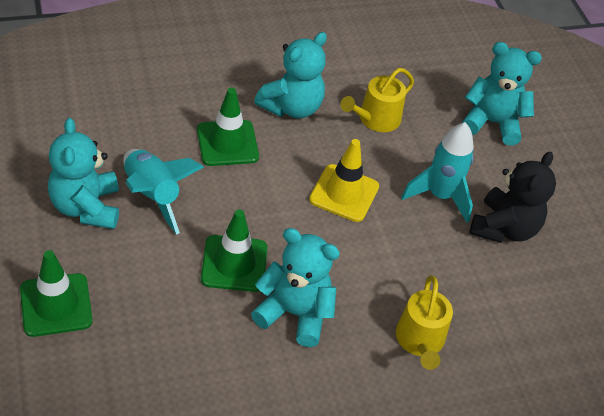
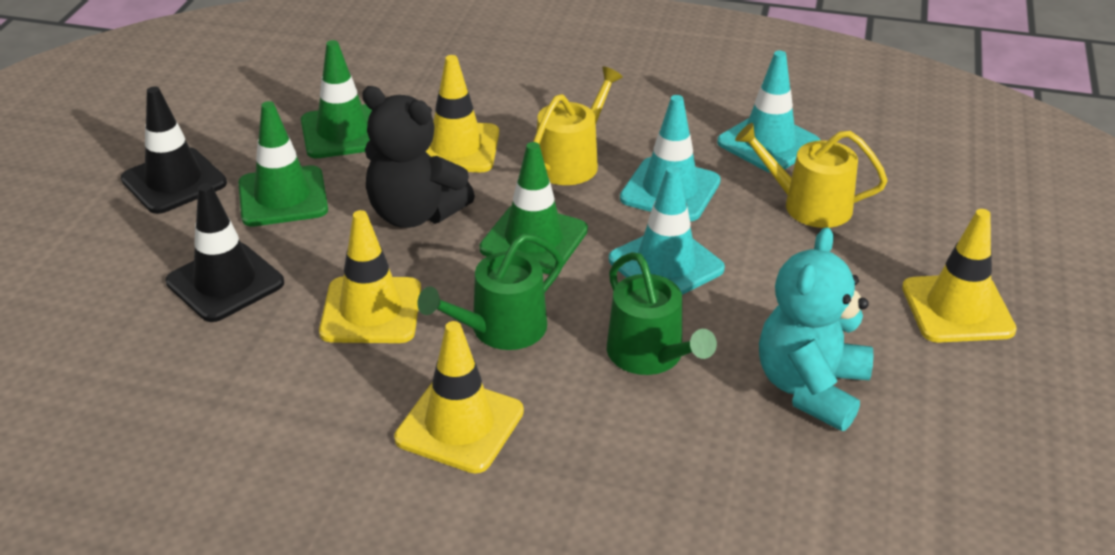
black traffic cone: 0 -> 2
green watering can: 0 -> 2
turquoise rocket: 2 -> 0
turquoise teddy bear: 4 -> 1
turquoise traffic cone: 0 -> 3
yellow traffic cone: 1 -> 4

